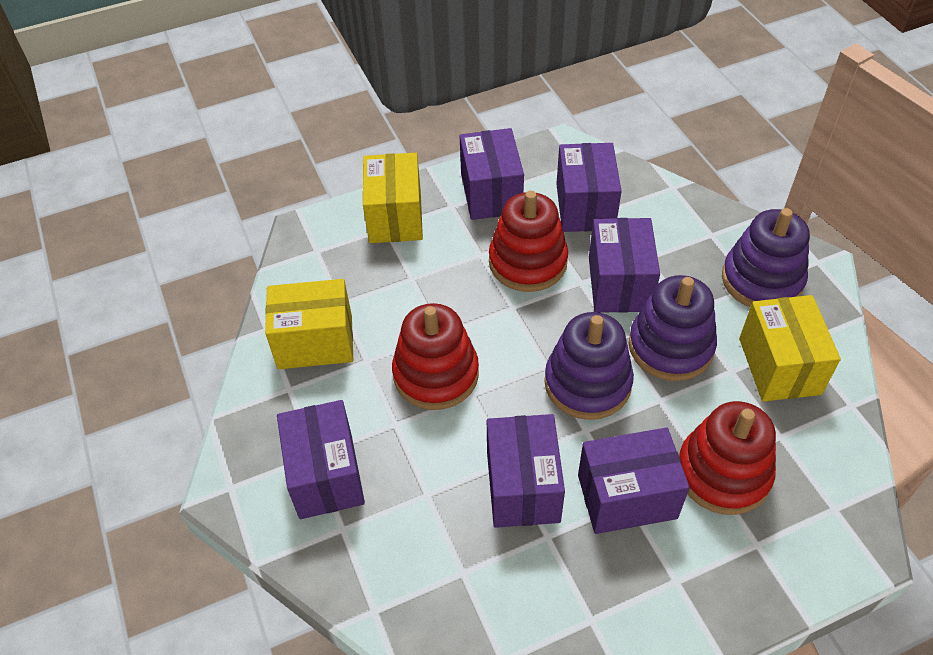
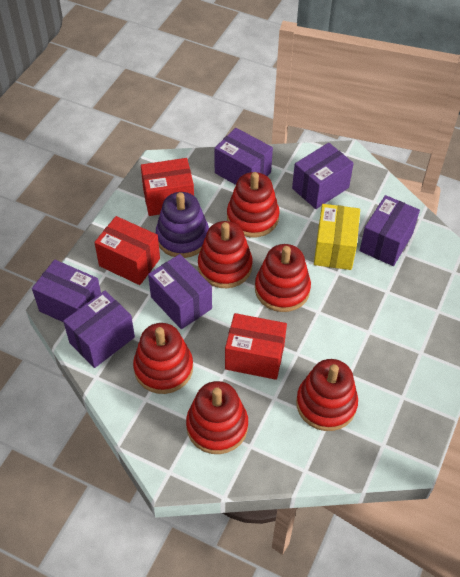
purple stacking toy: 3 -> 1
red box: 0 -> 3
red stacking toy: 3 -> 6
yellow box: 3 -> 1

